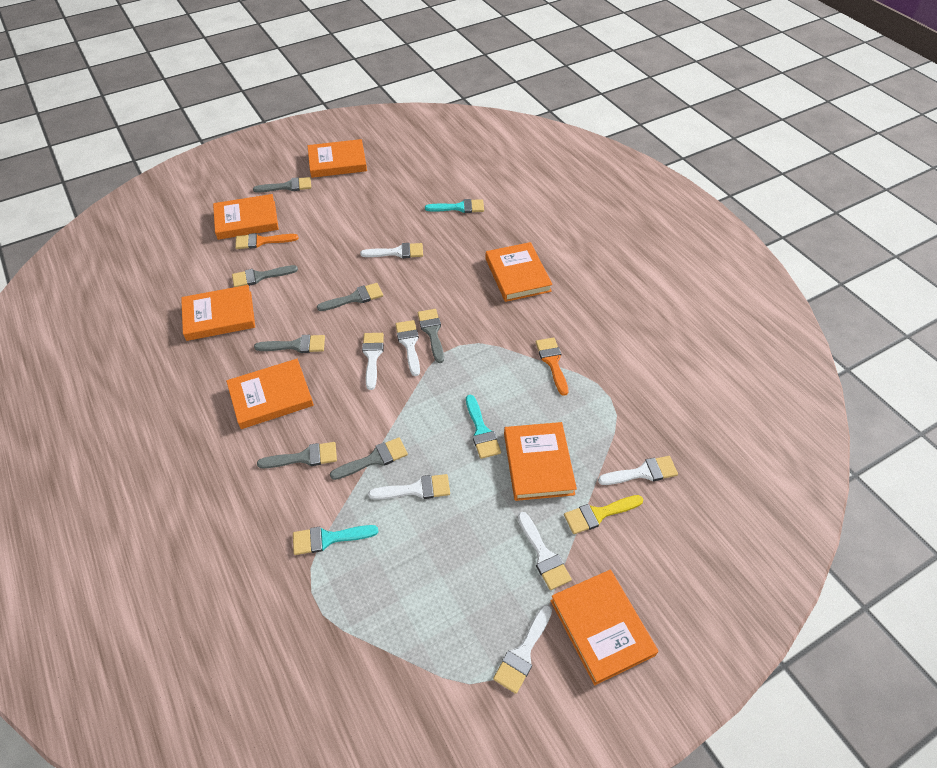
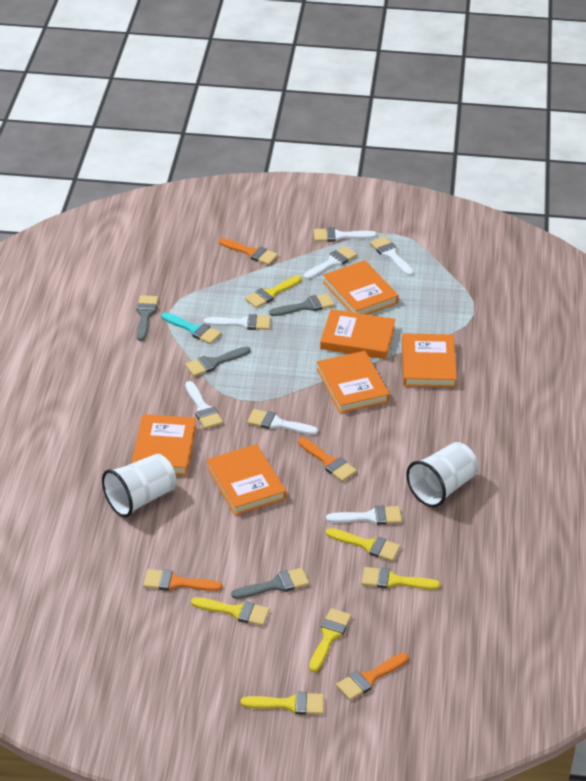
grey brush: 7 -> 4
orange book: 7 -> 6
orange brush: 2 -> 4
turquoise brush: 3 -> 1
white cup: 0 -> 2
yellow brush: 1 -> 6

